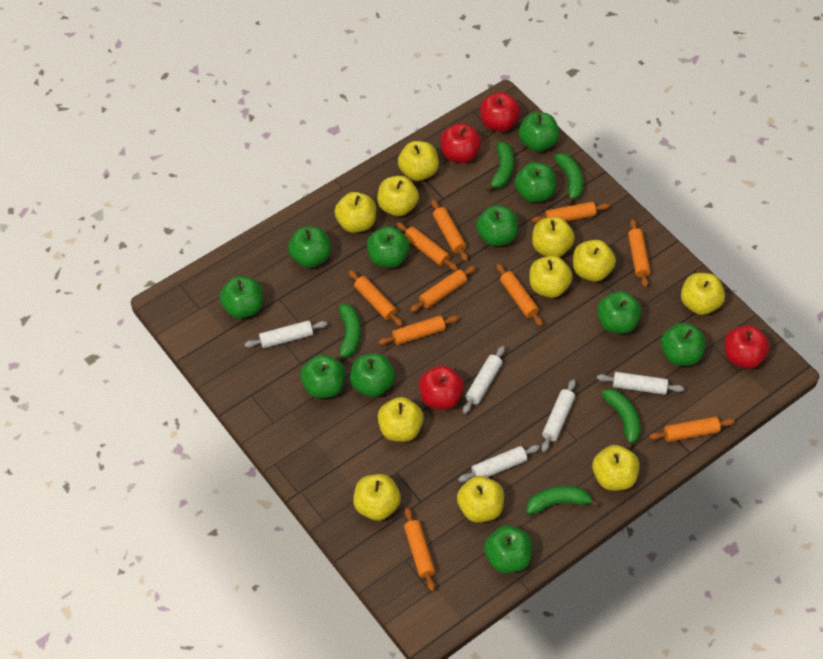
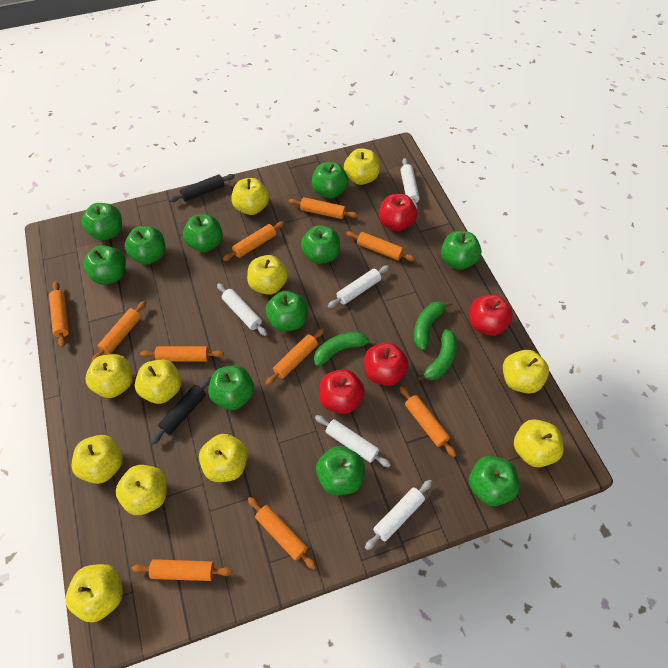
black rolling pin: 0 -> 2
green banana: 5 -> 3

